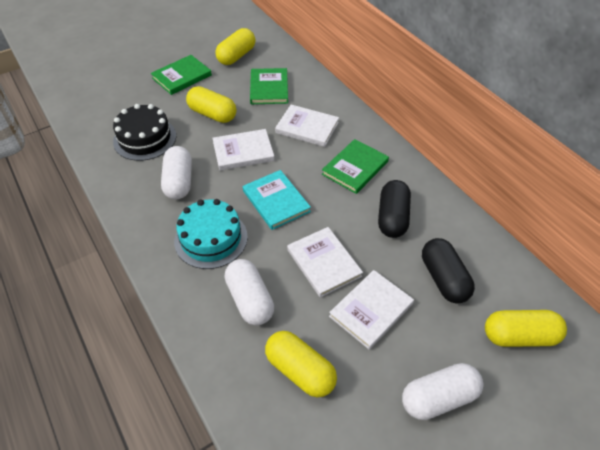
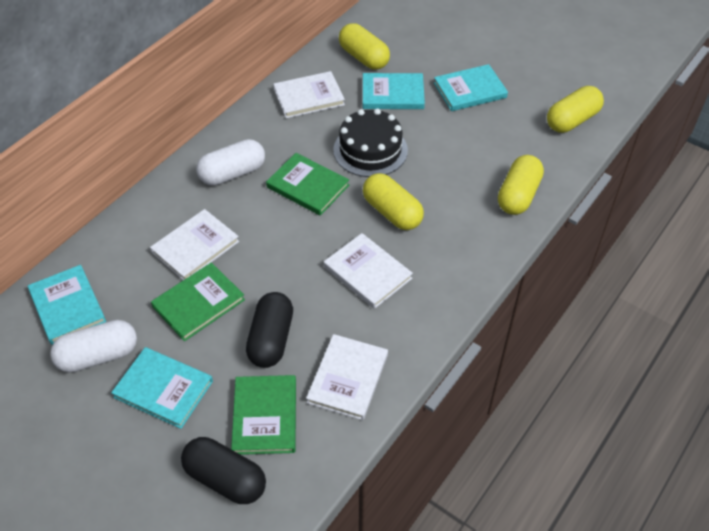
turquoise book: 1 -> 4
turquoise cake: 1 -> 0
white capsule: 3 -> 2

